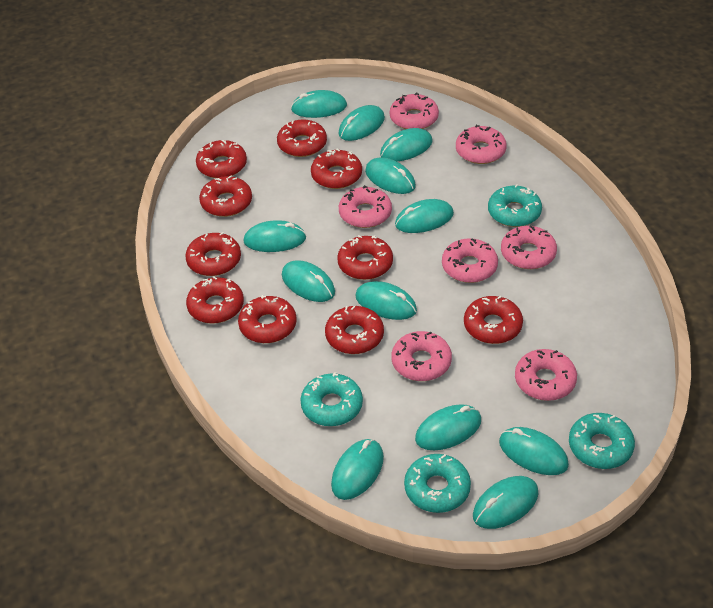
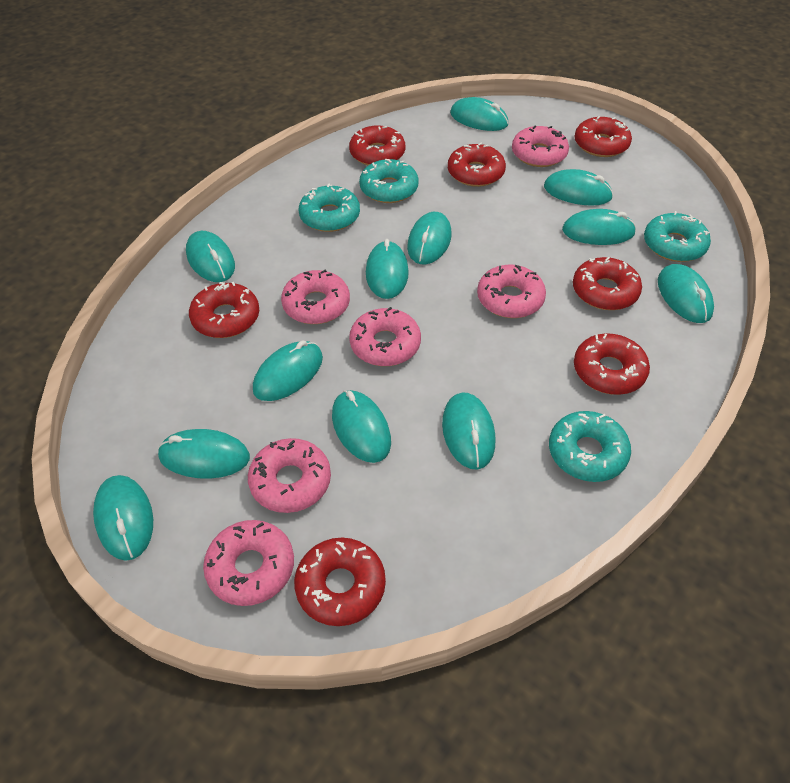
pink donut: 7 -> 6
red donut: 10 -> 7

